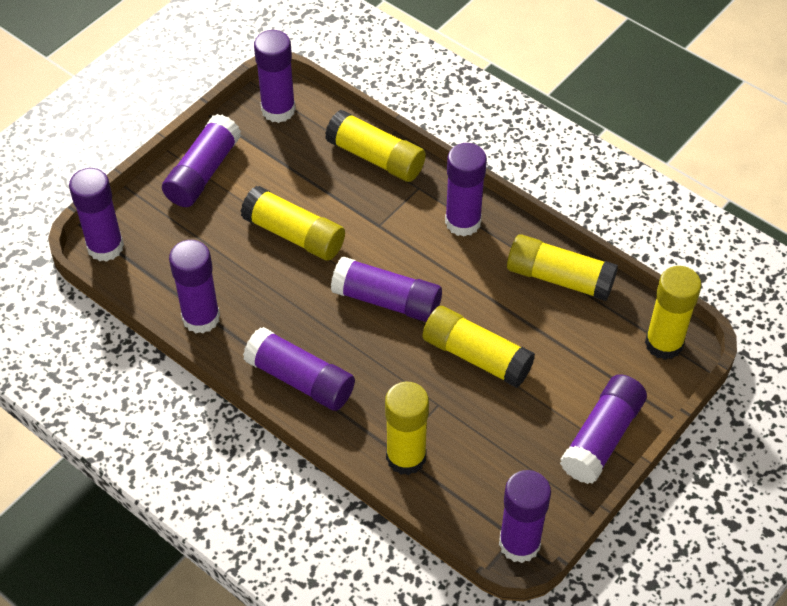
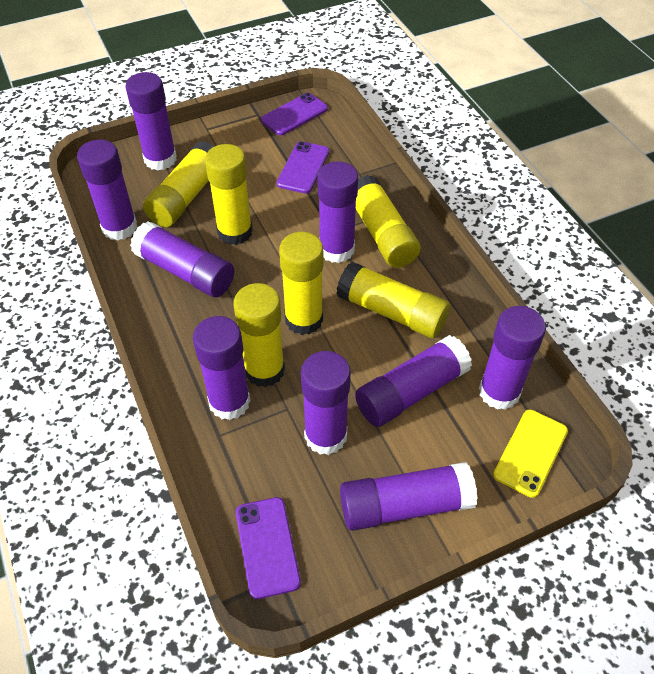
purple phone: 0 -> 3
yellow phone: 0 -> 1

